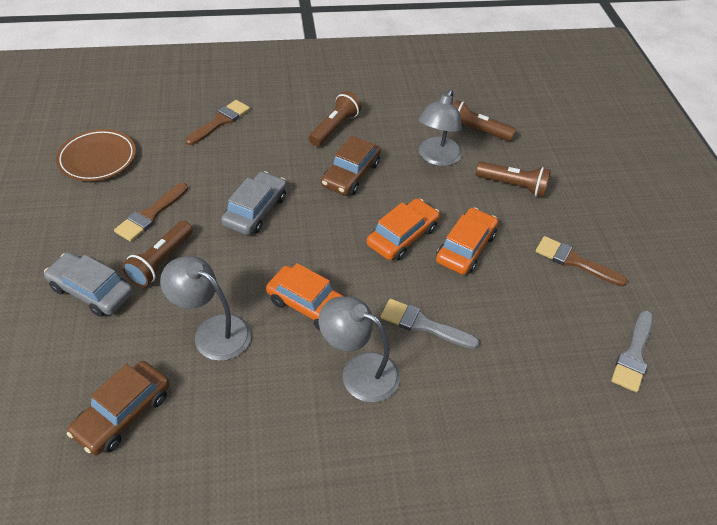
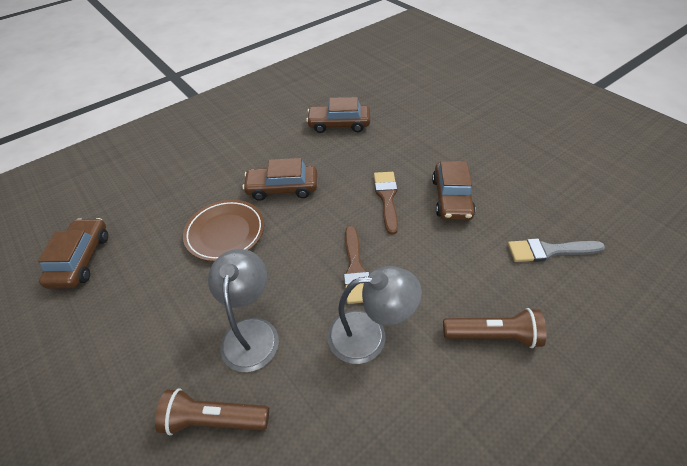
brown brush: 3 -> 2
brown car: 2 -> 4
brown flashlight: 4 -> 2
grey brush: 2 -> 1
grey car: 2 -> 0
grey lamp: 3 -> 2
orange car: 3 -> 0

